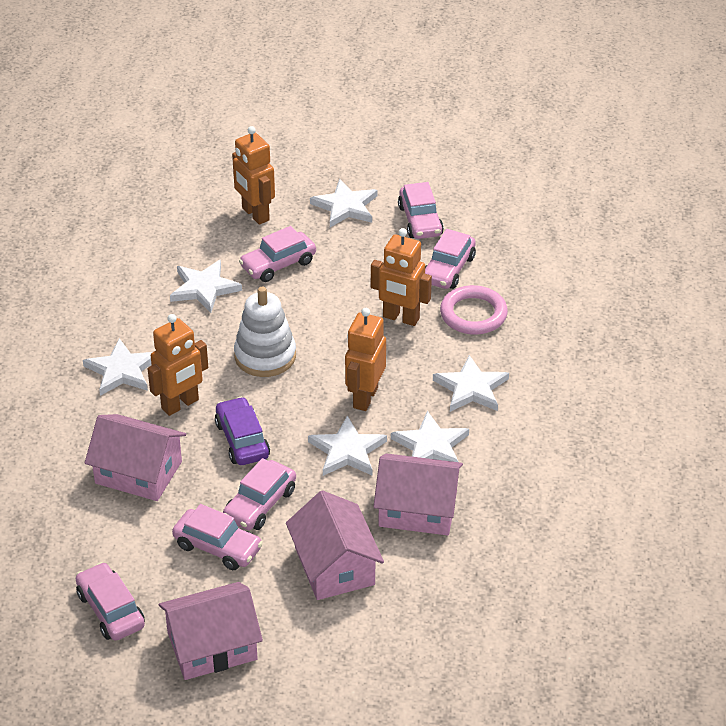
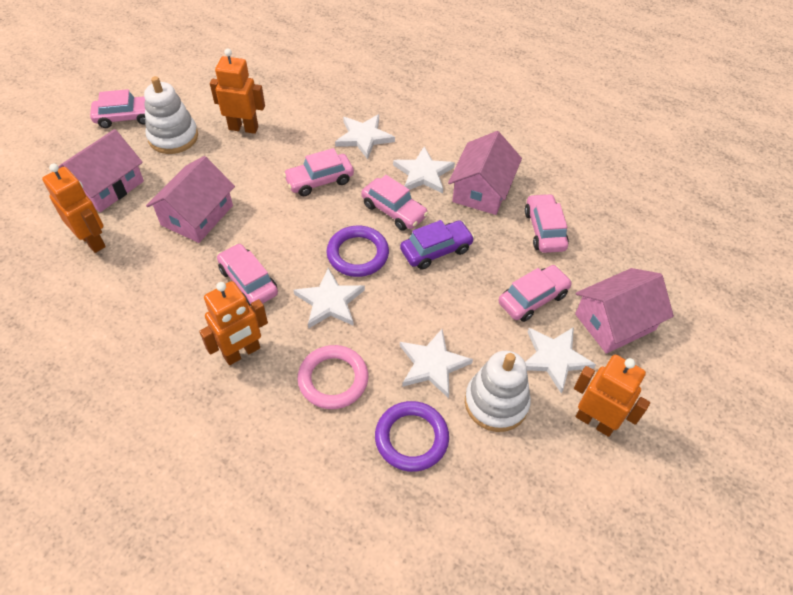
purple ring: 0 -> 2
white stacking toy: 1 -> 2
white star: 6 -> 5

